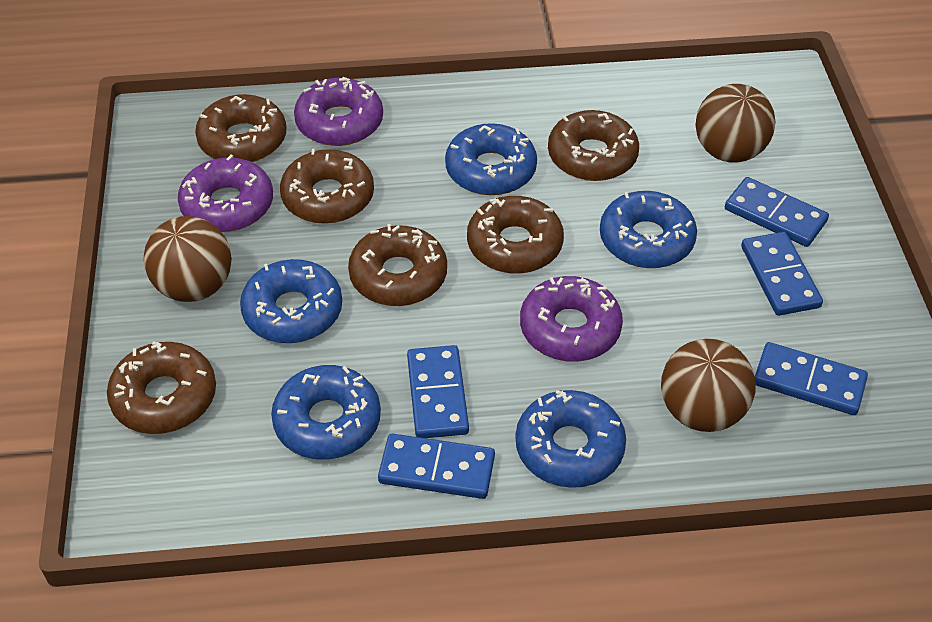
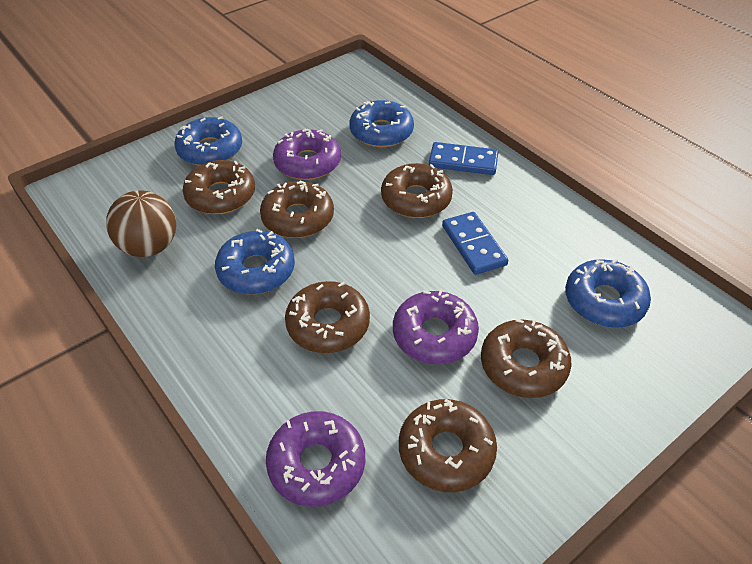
blue domino: 5 -> 2
blue donut: 5 -> 4
brown ball: 3 -> 1

